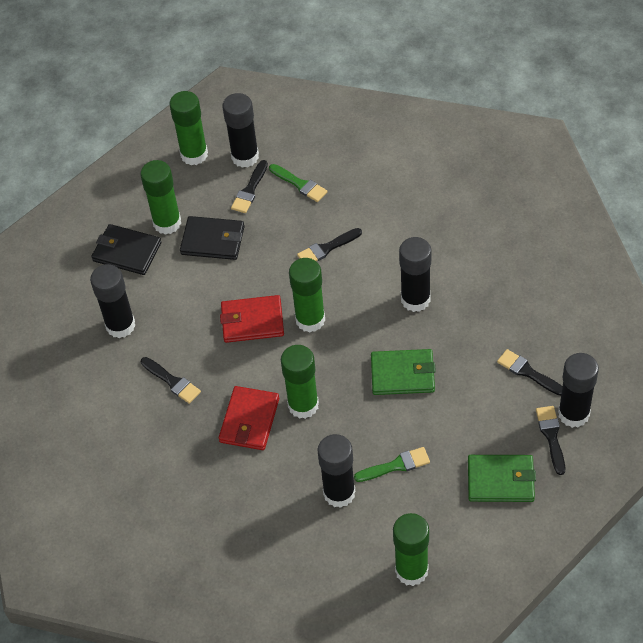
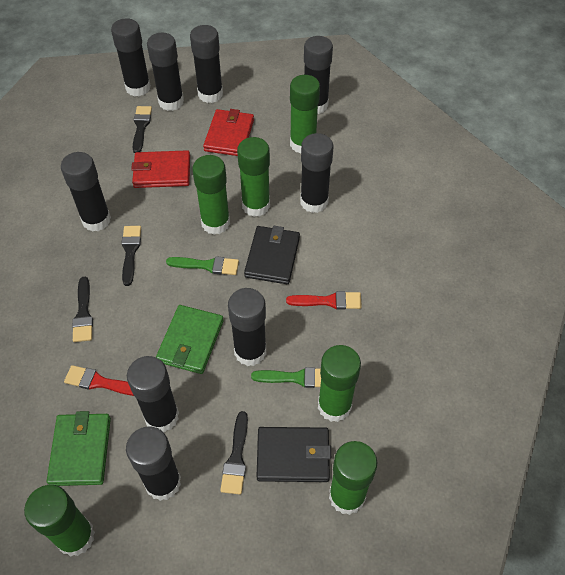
black brush: 5 -> 4
black glue stick: 5 -> 9
green glue stick: 5 -> 6
red brush: 0 -> 2

